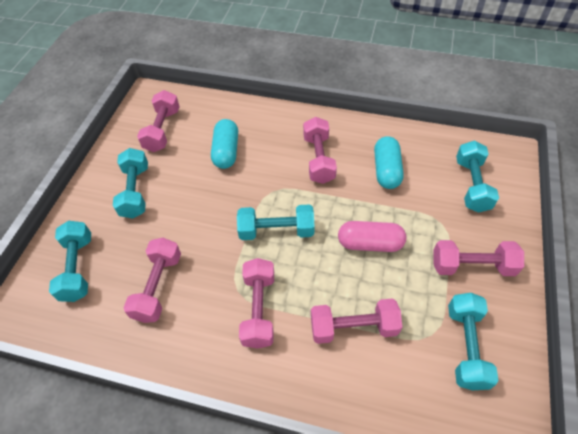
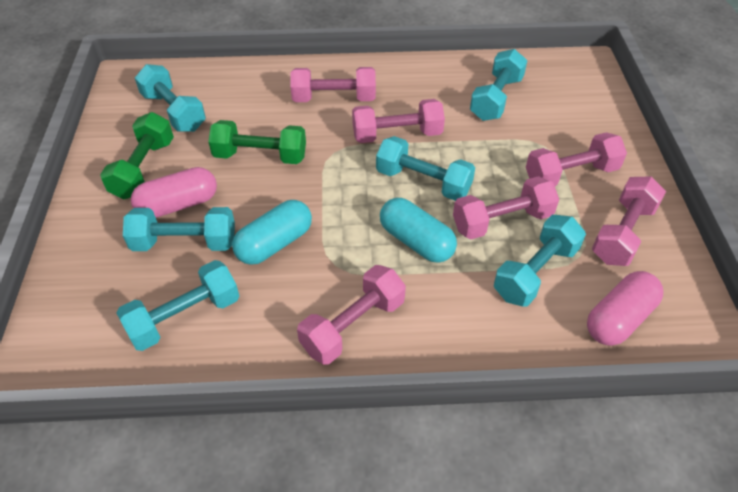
green dumbbell: 0 -> 2
pink capsule: 1 -> 2
turquoise dumbbell: 5 -> 6

